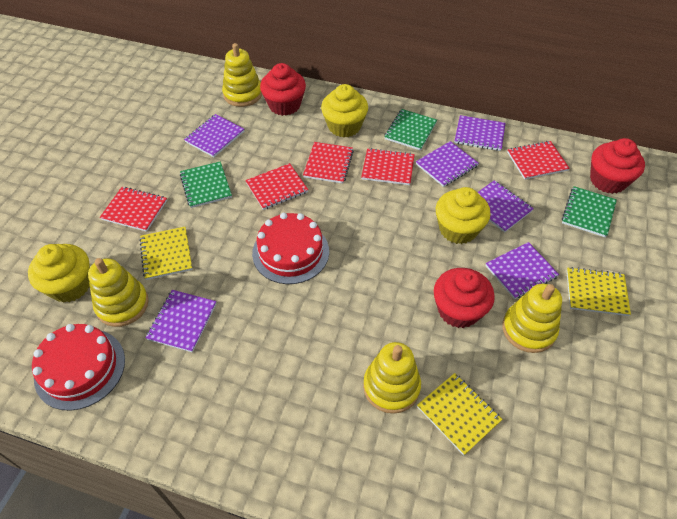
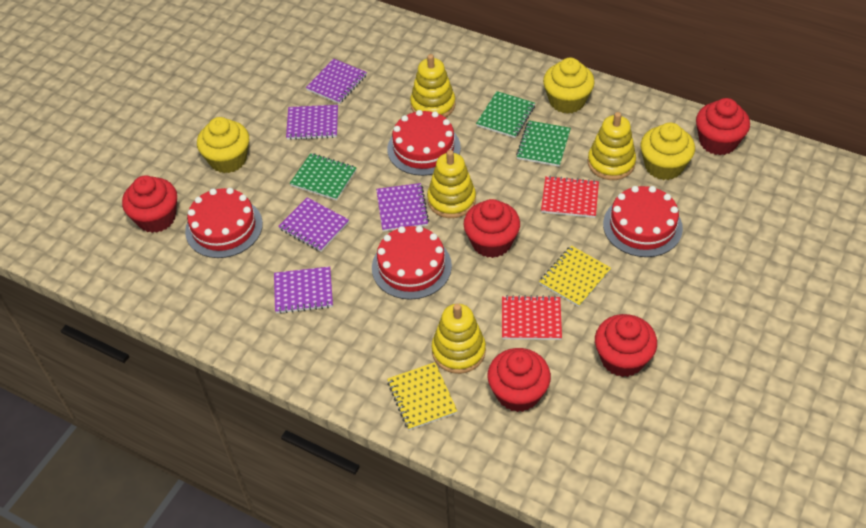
purple notebook: 6 -> 5
red cake: 2 -> 4
red cupcake: 3 -> 5
red notebook: 5 -> 2
yellow notebook: 3 -> 2

